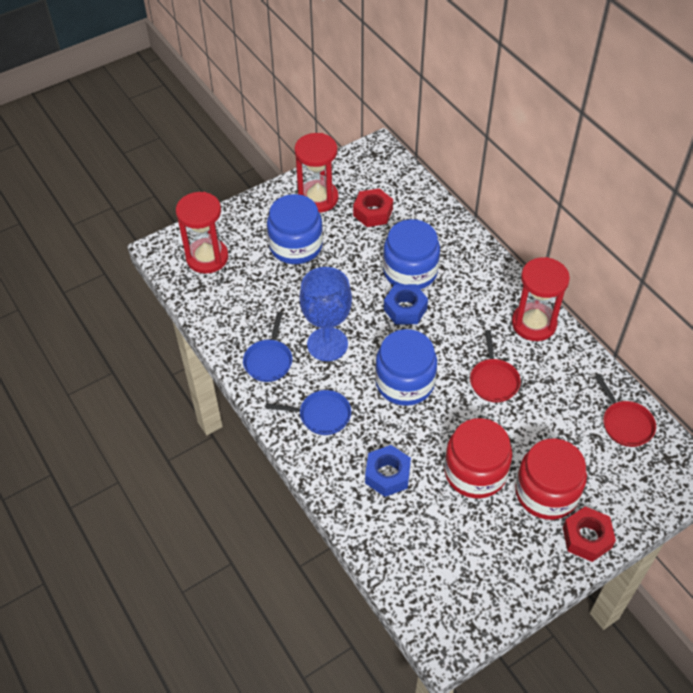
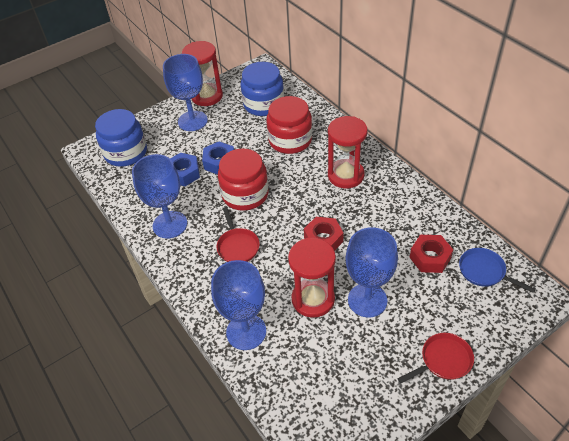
blue goblet: 1 -> 4
blue jar: 3 -> 2
blue pan: 2 -> 1

